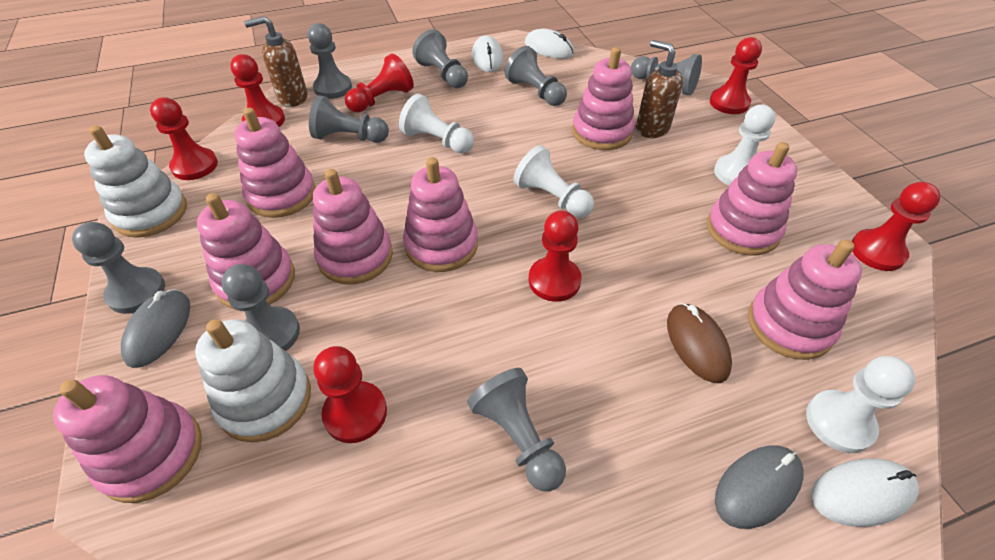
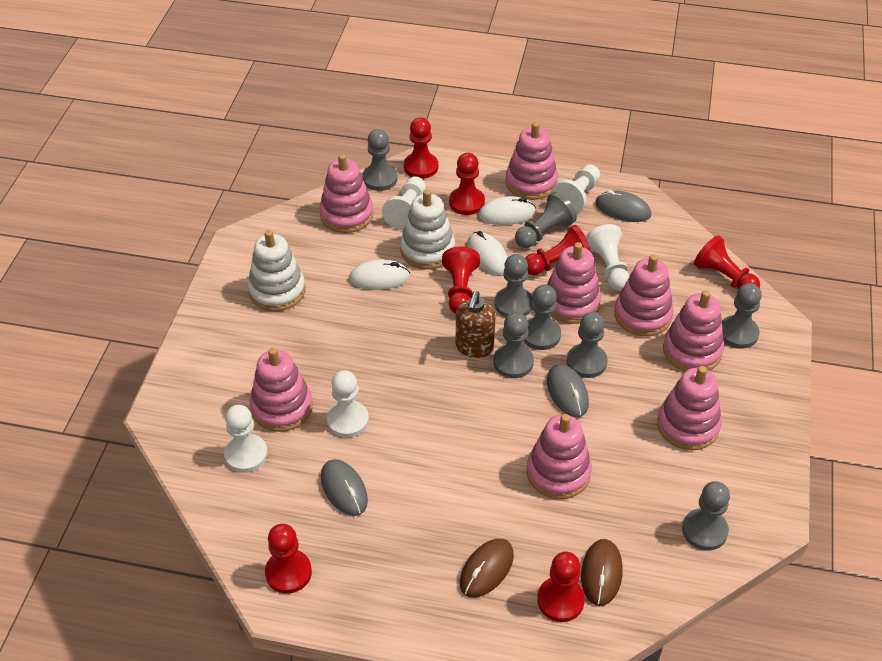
brown mouse: 1 -> 2
brown soap dispenser: 2 -> 1
grey mouse: 2 -> 3
white pawn: 4 -> 5

